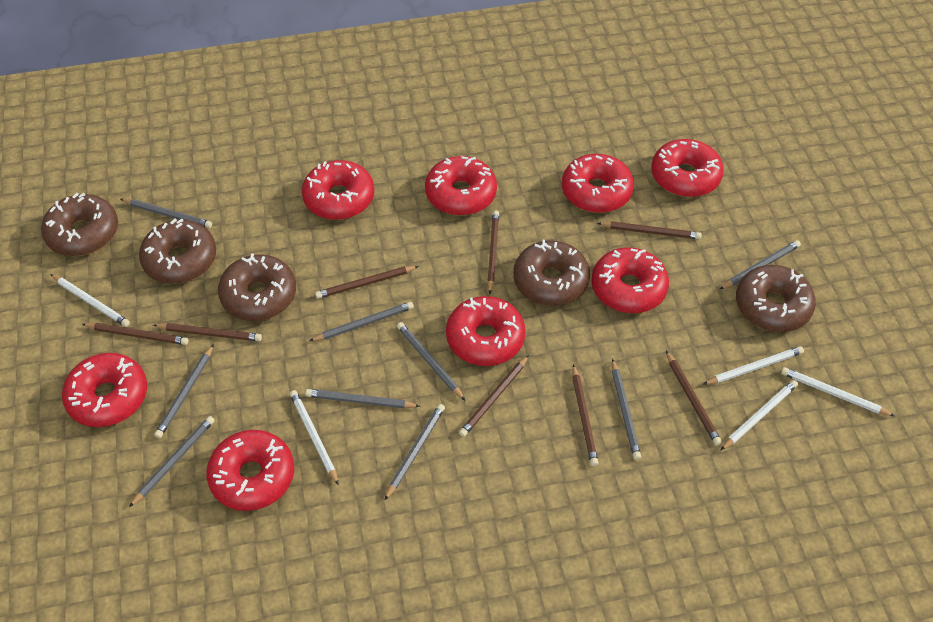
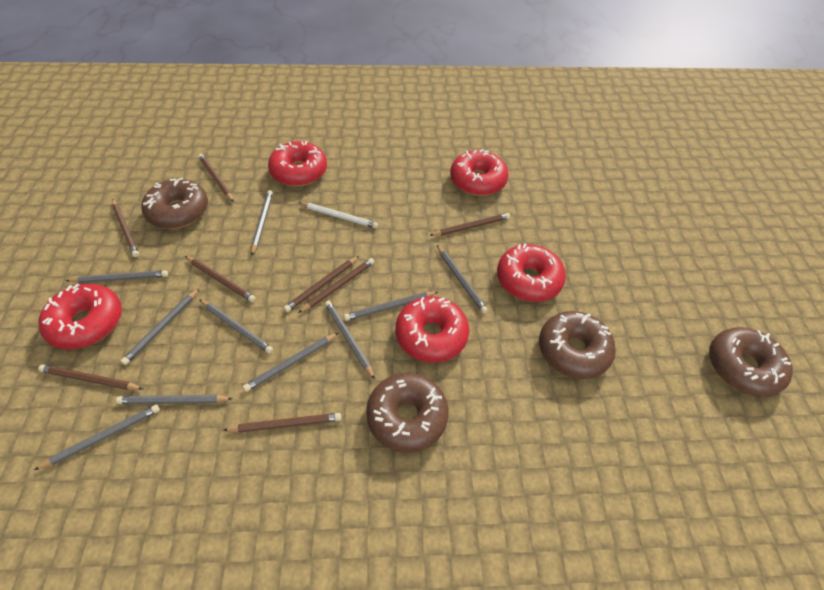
brown donut: 5 -> 4
grey pencil: 9 -> 10
red donut: 8 -> 5
white pencil: 5 -> 1

